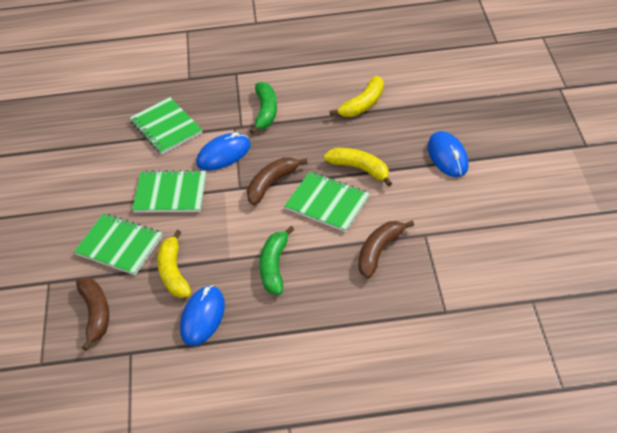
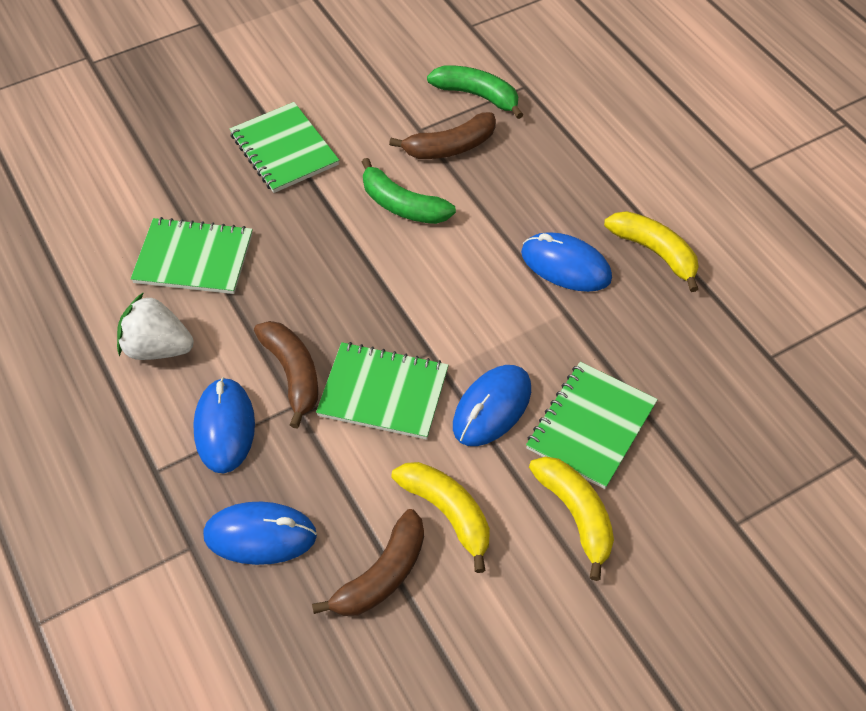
blue mouse: 3 -> 4
white strawberry: 0 -> 1

